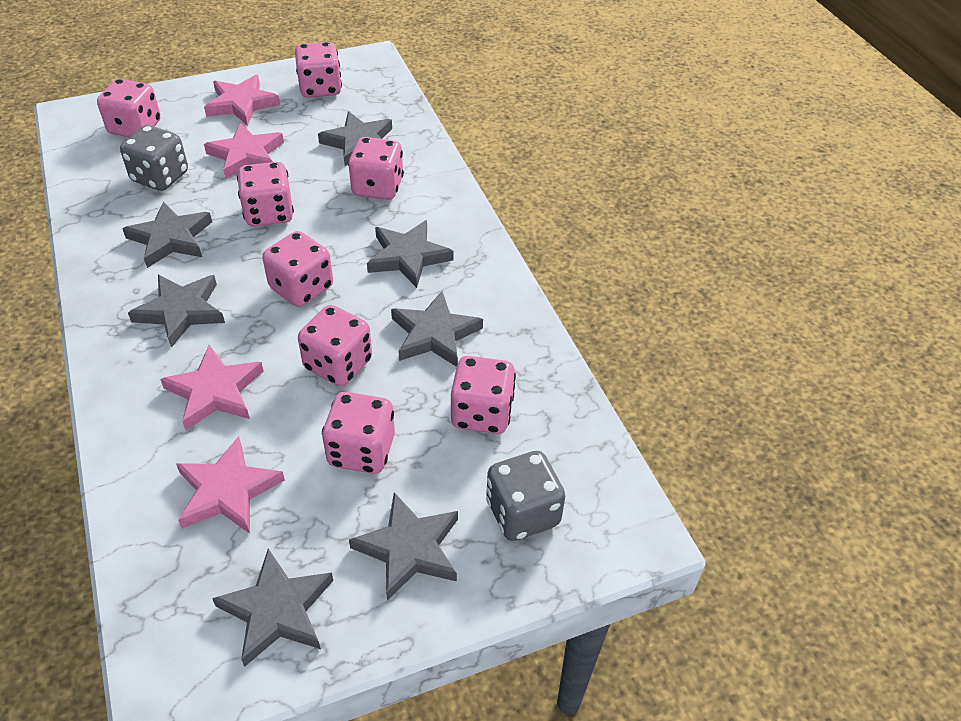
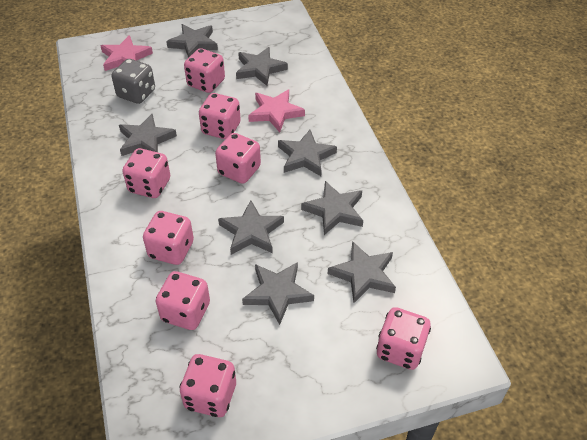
grey dice: 2 -> 1
grey star: 7 -> 8
pink star: 4 -> 2

